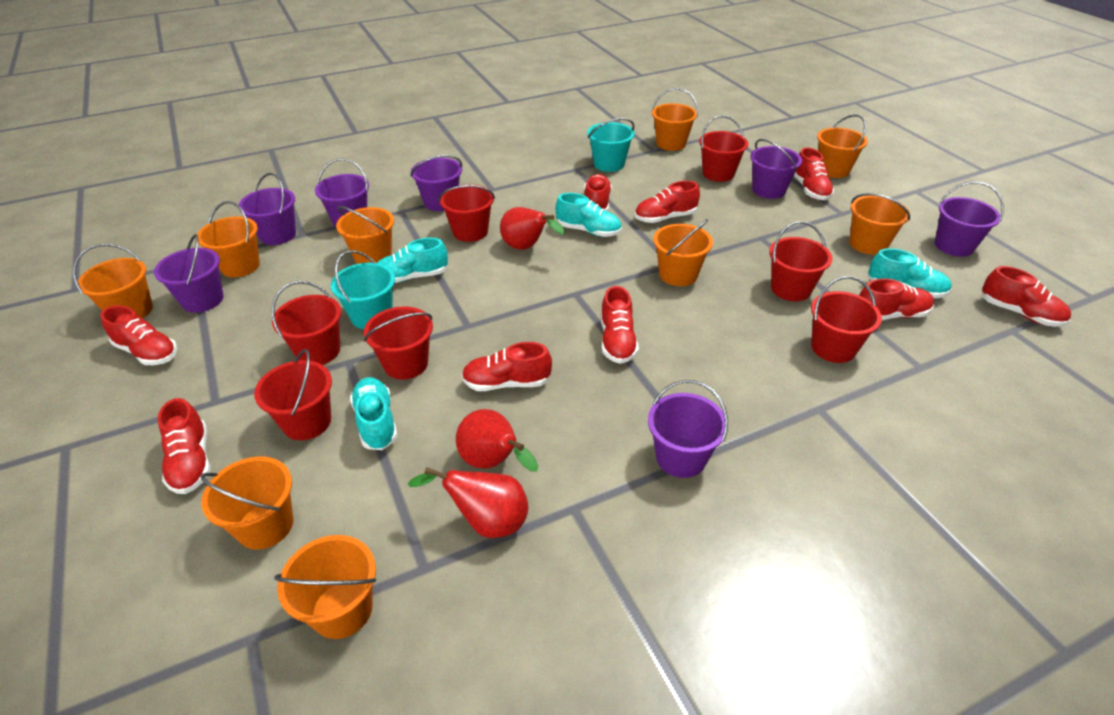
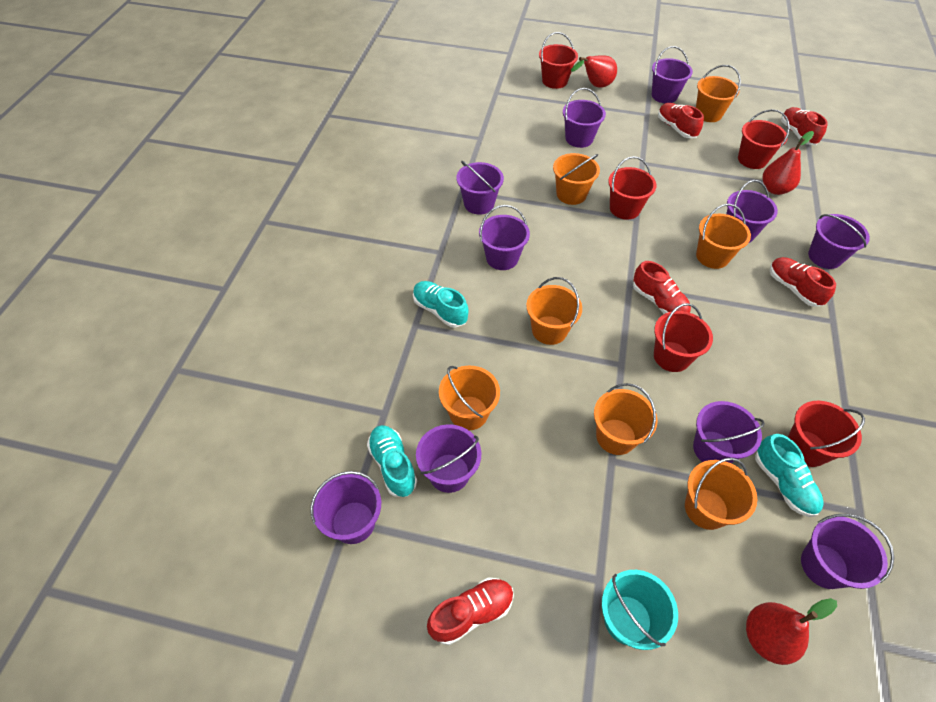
orange bucket: 9 -> 7
purple bucket: 7 -> 10
red bucket: 7 -> 5
red shoe: 9 -> 5
turquoise bucket: 2 -> 1
turquoise shoe: 4 -> 3

